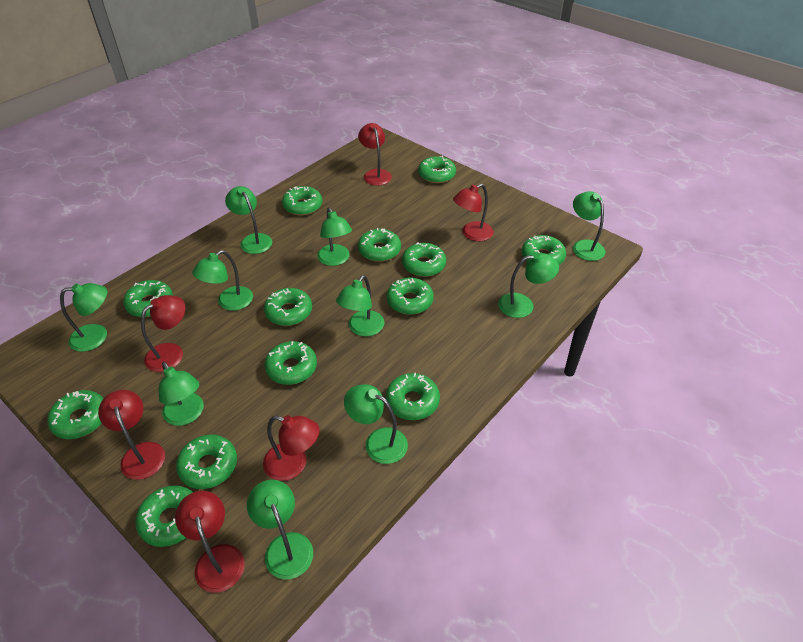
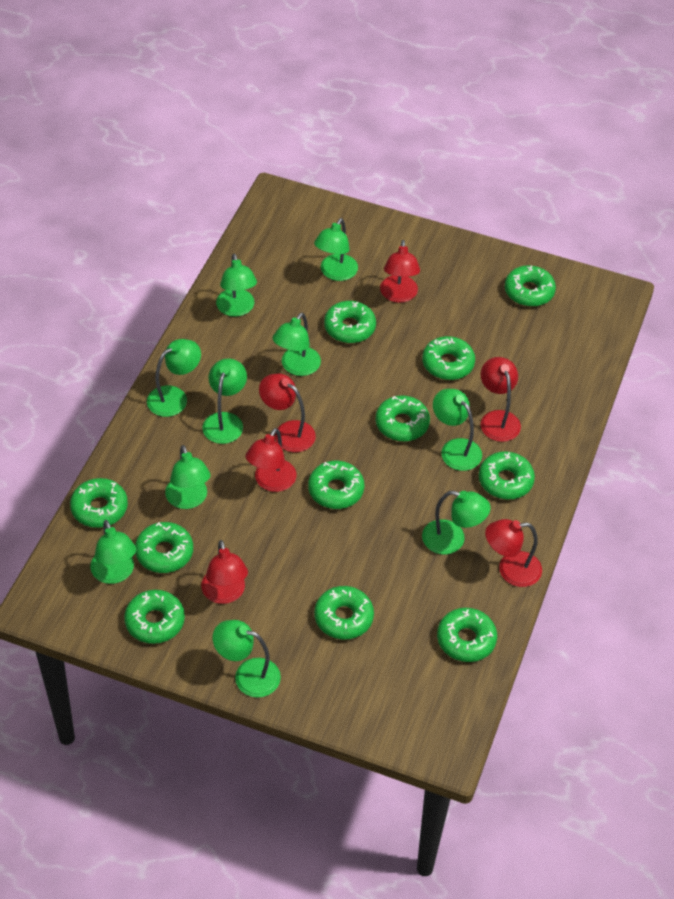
green donut: 13 -> 11

